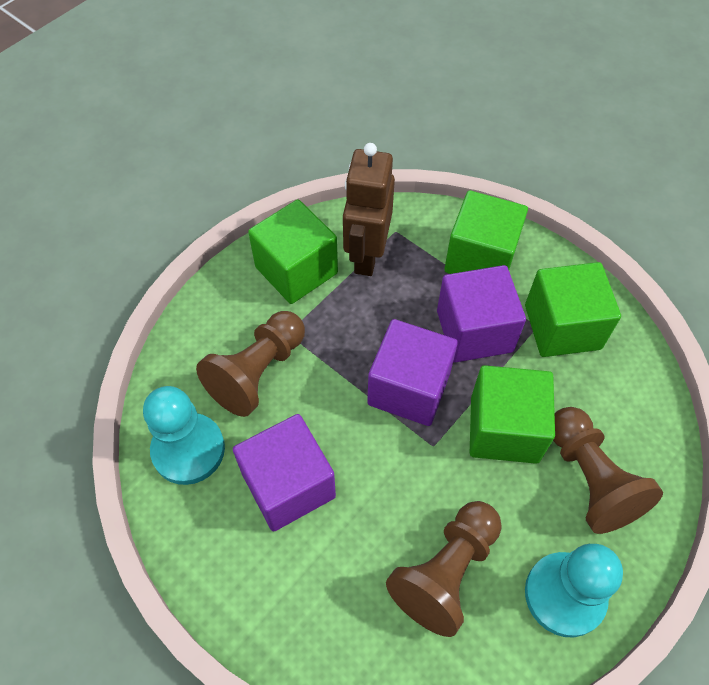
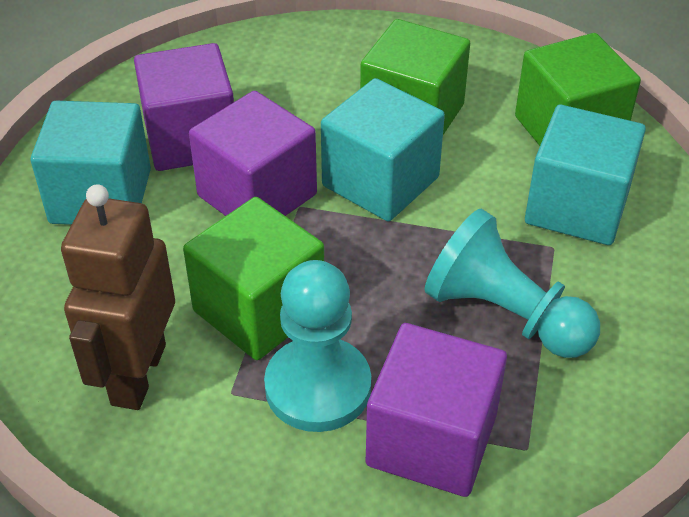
brown pawn: 3 -> 0
green cube: 4 -> 3
turquoise cube: 0 -> 3

